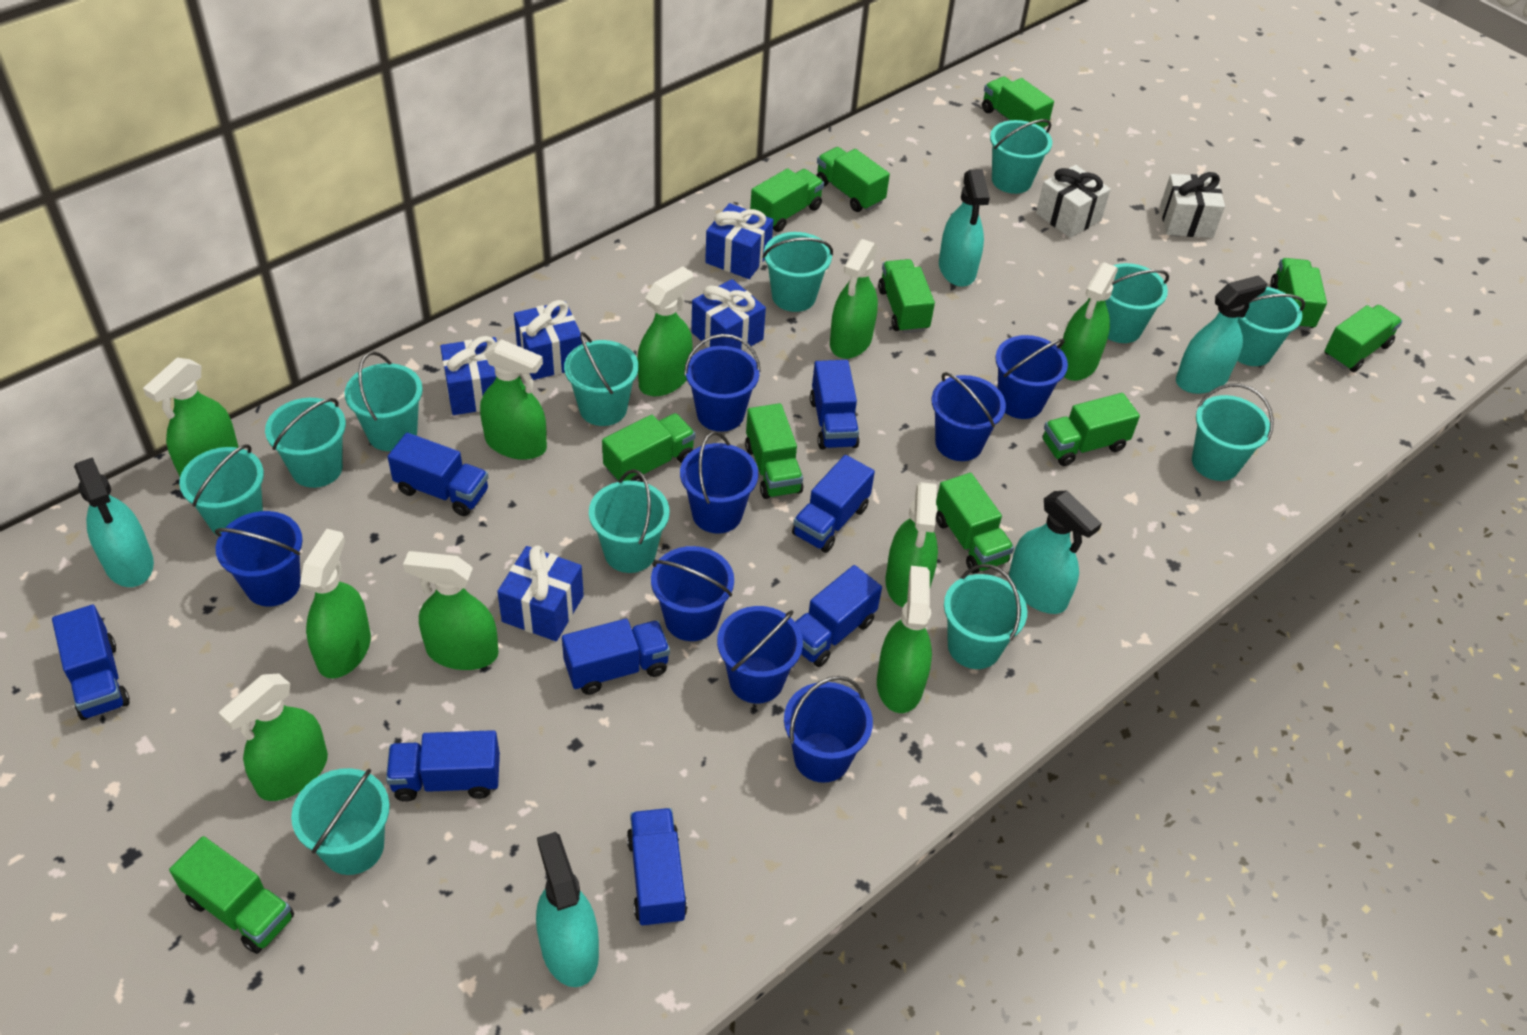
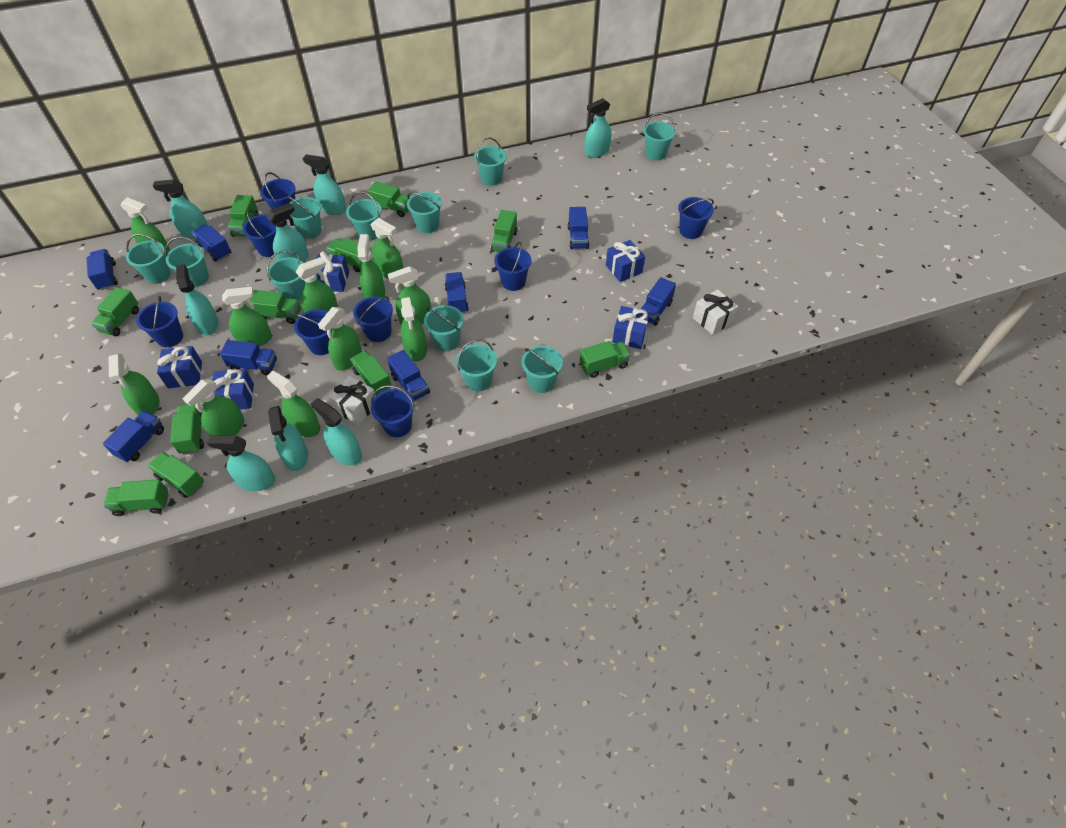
green spray bottle: 10 -> 11
turquoise bucket: 12 -> 11
turquoise spray bottle: 5 -> 8

